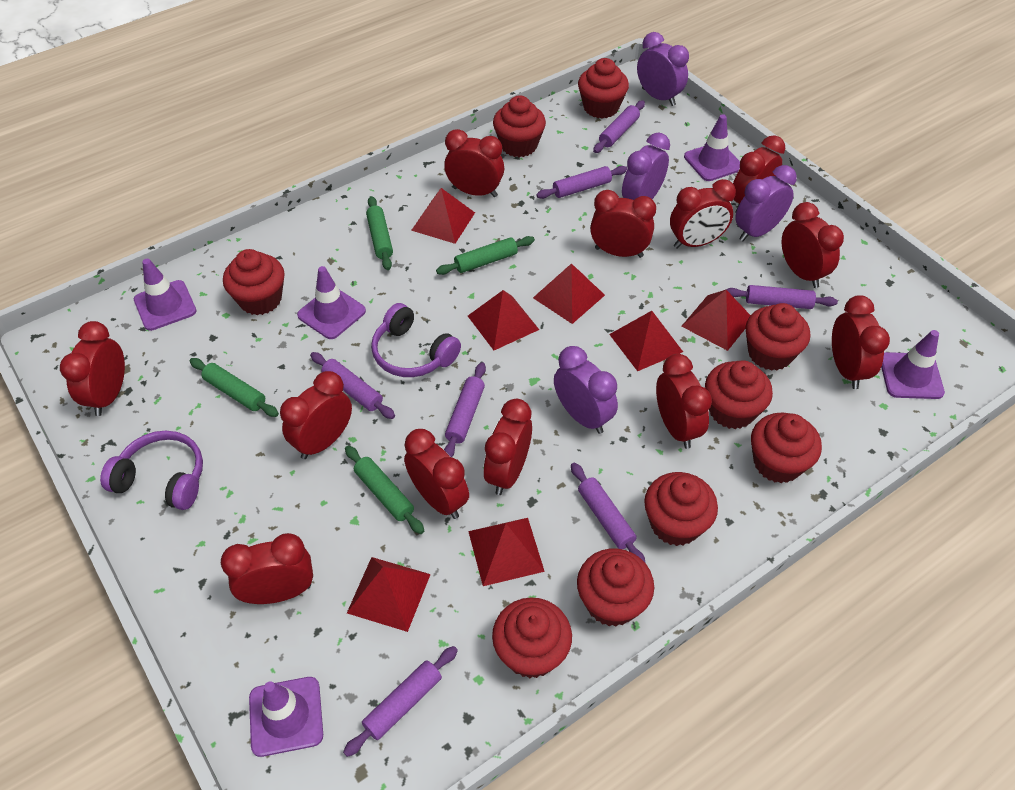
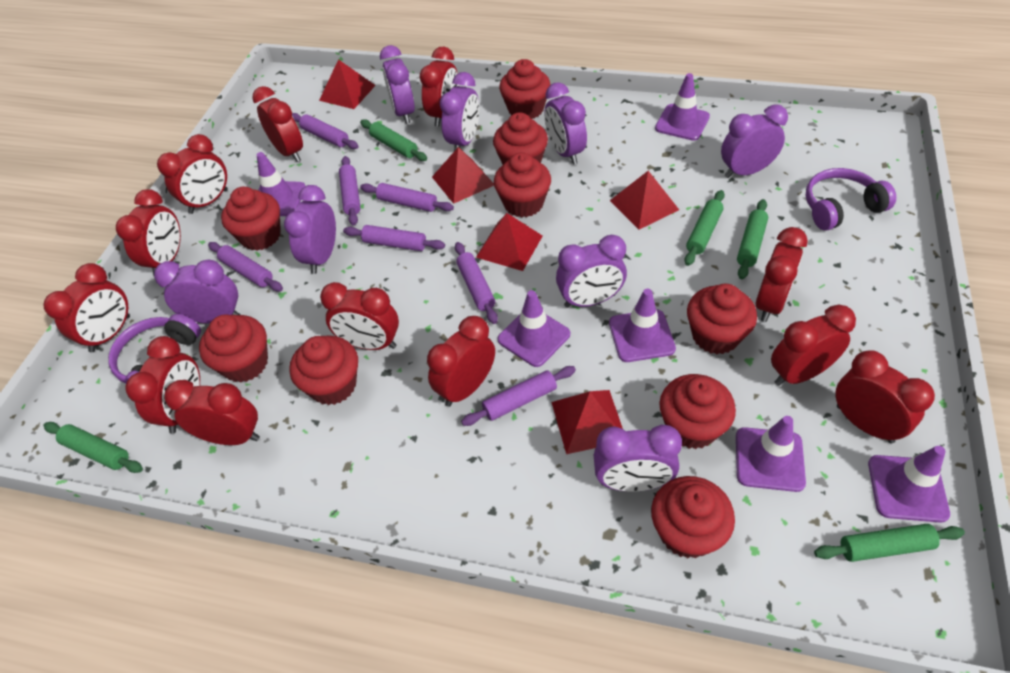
green rolling pin: 4 -> 5
purple clock: 4 -> 8
purple traffic cone: 5 -> 6
red pyramid: 7 -> 5

